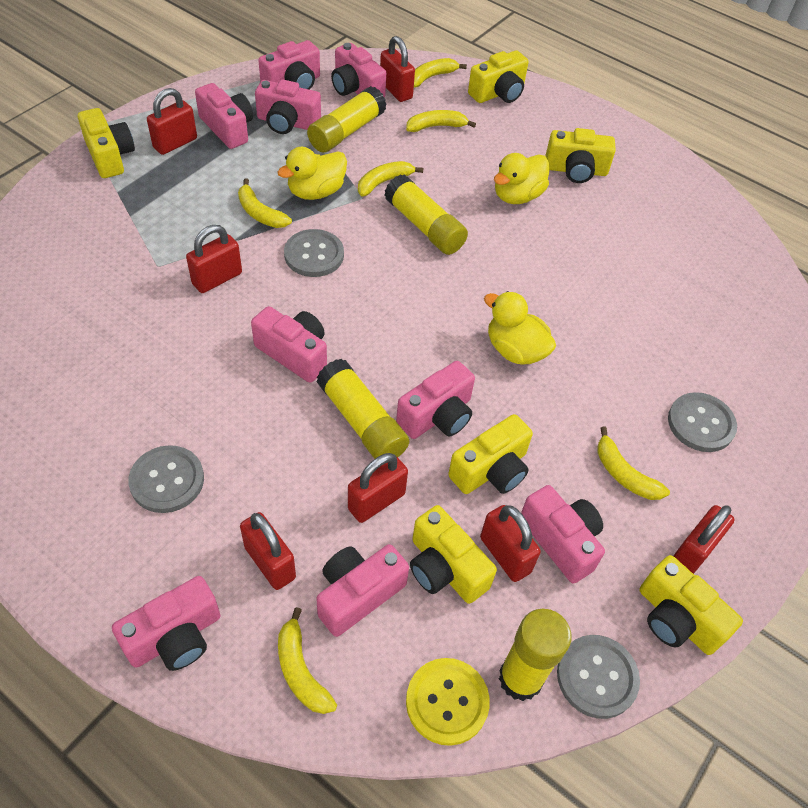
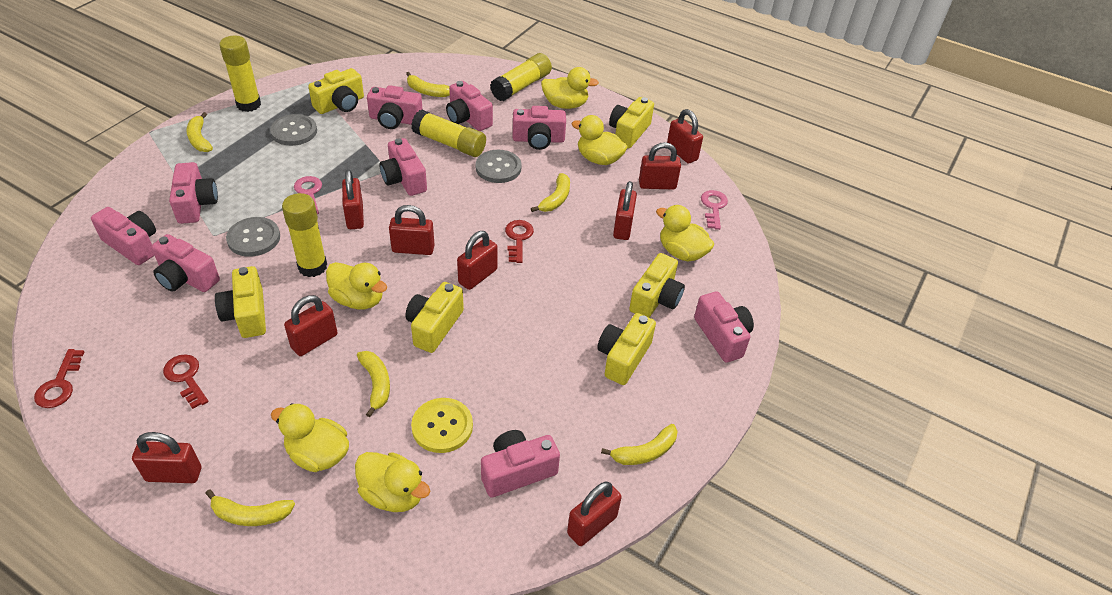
grey button: 4 -> 3
pink key: 0 -> 2
red key: 0 -> 3
red padlock: 7 -> 9
yellow duck: 3 -> 6

